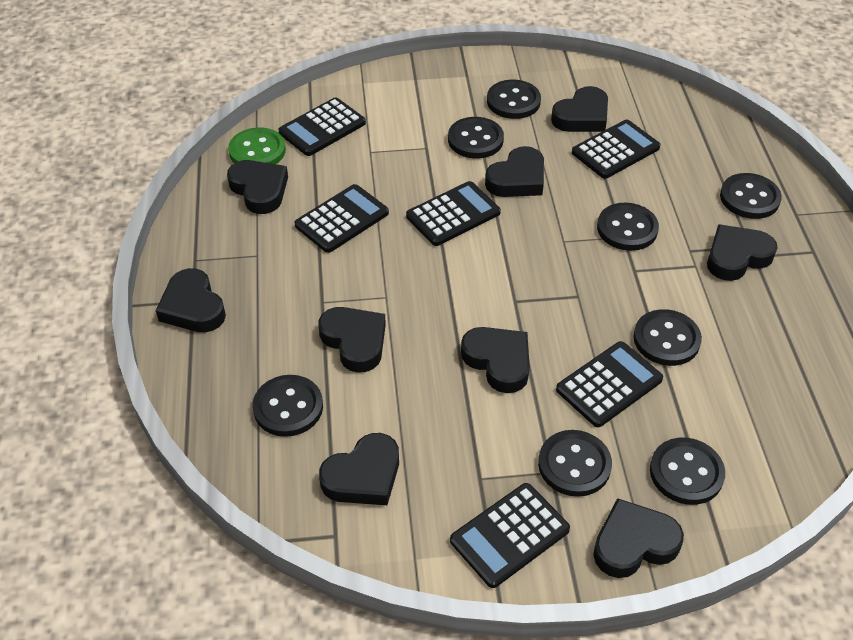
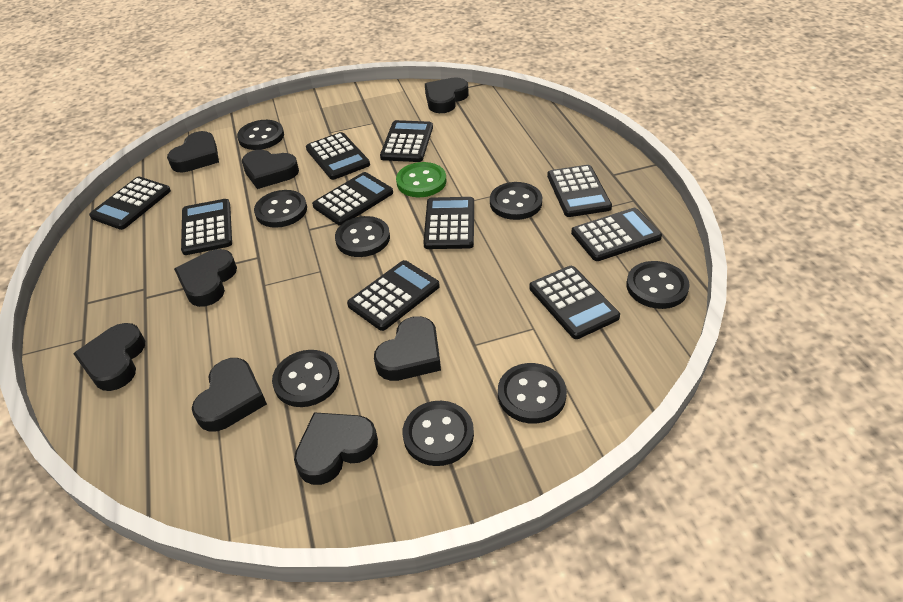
black calculator: 6 -> 10
black heart: 9 -> 8

